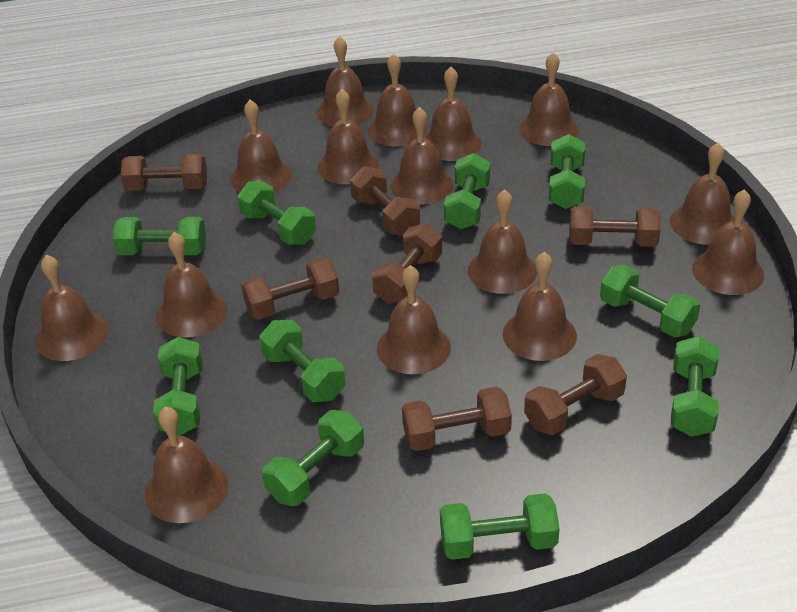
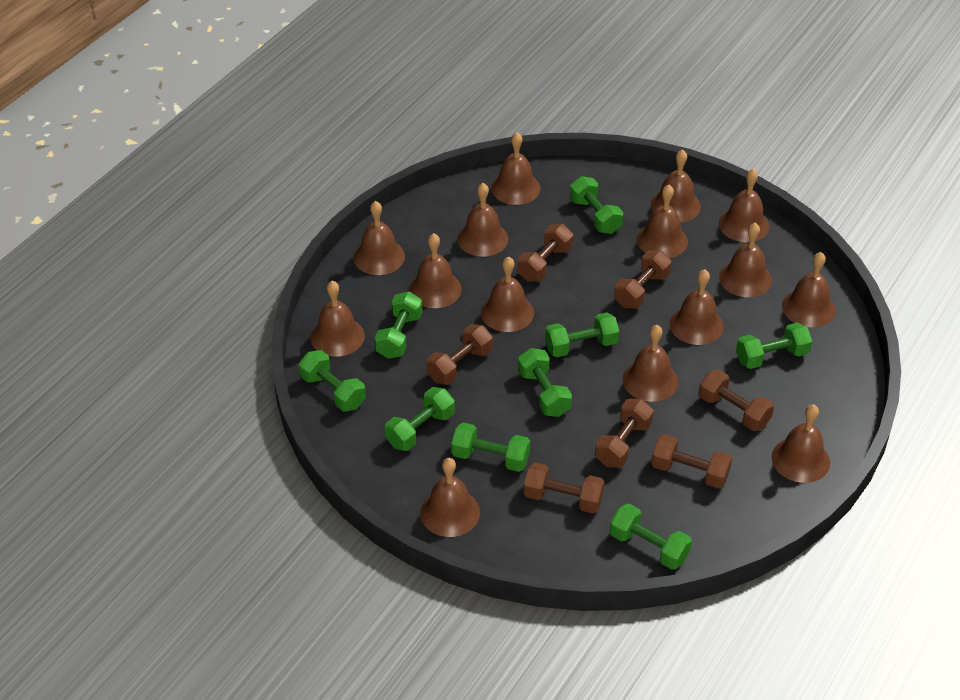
green dumbbell: 10 -> 9

